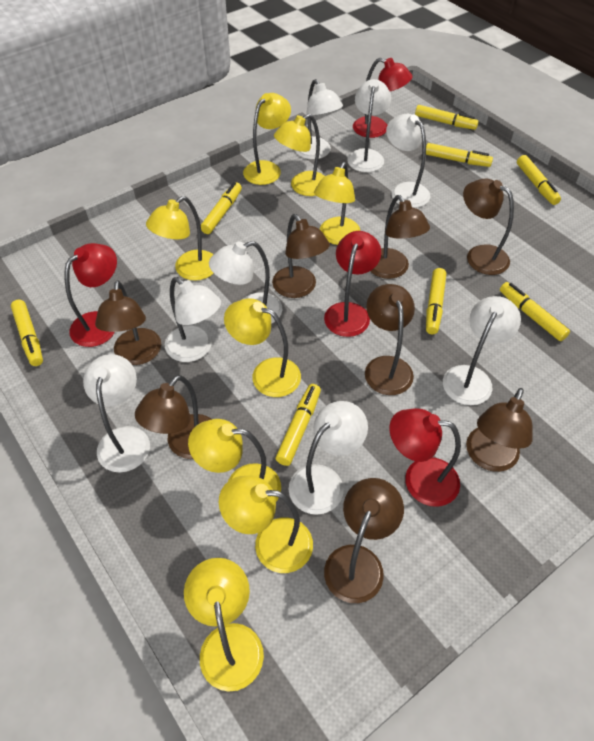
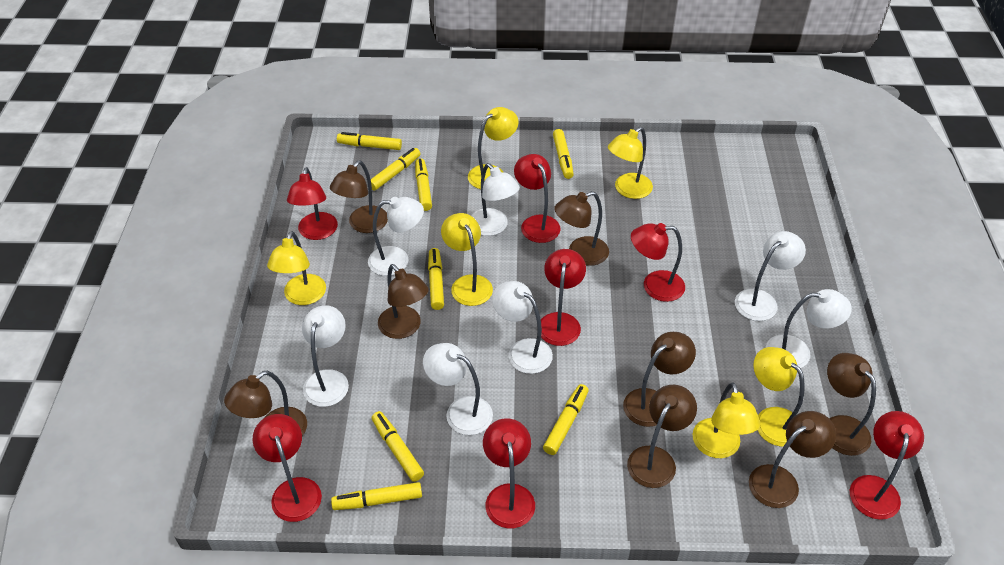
red lamp: 4 -> 7
white lamp: 8 -> 7
yellow lamp: 8 -> 6

